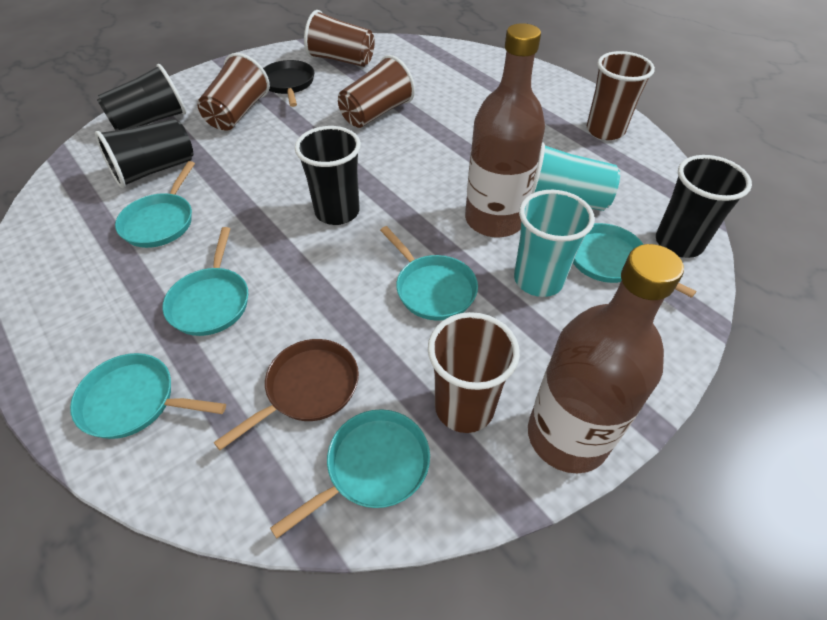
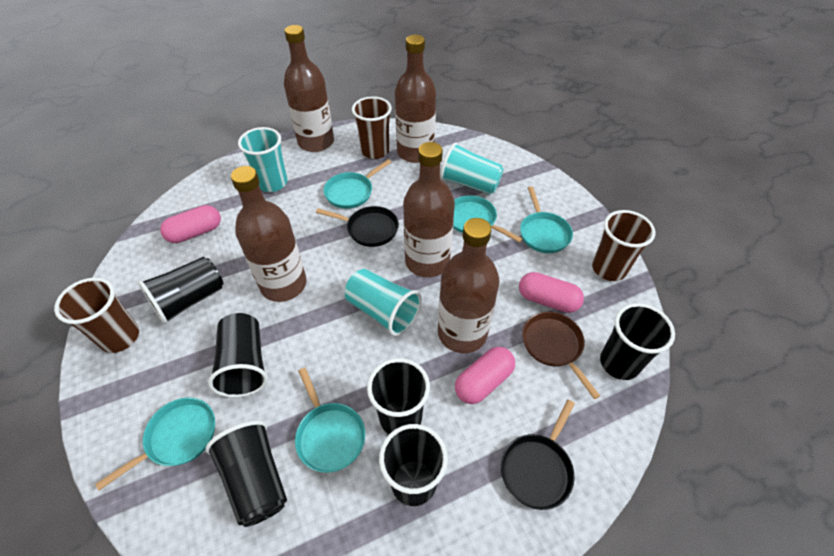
black cup: 4 -> 6
black pan: 1 -> 2
brown bottle: 2 -> 5
brown cup: 5 -> 3
pink capsule: 0 -> 3
turquoise cup: 2 -> 3
turquoise pan: 6 -> 5

